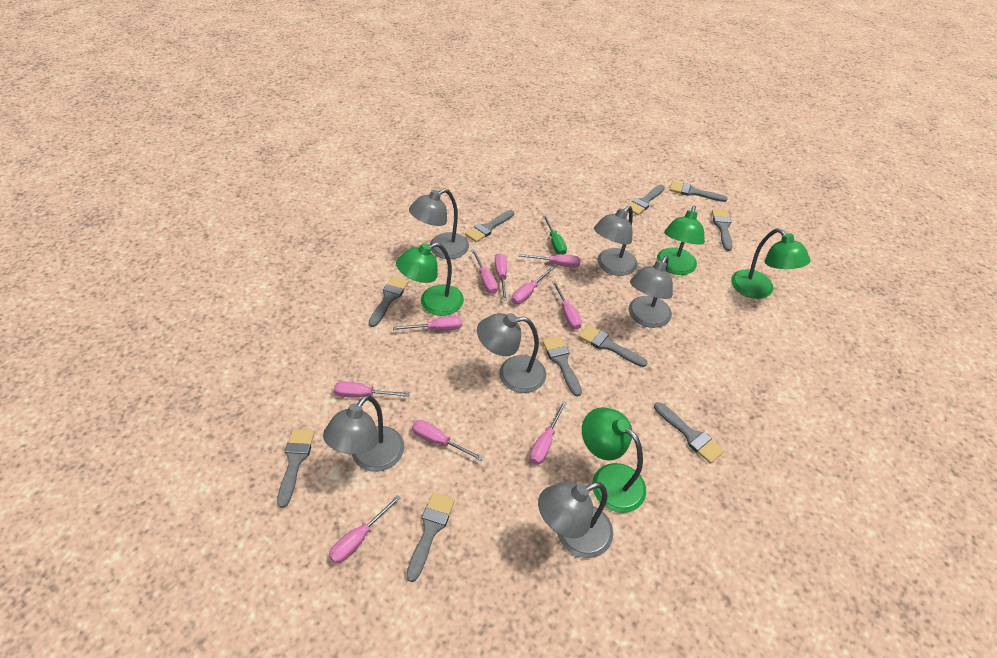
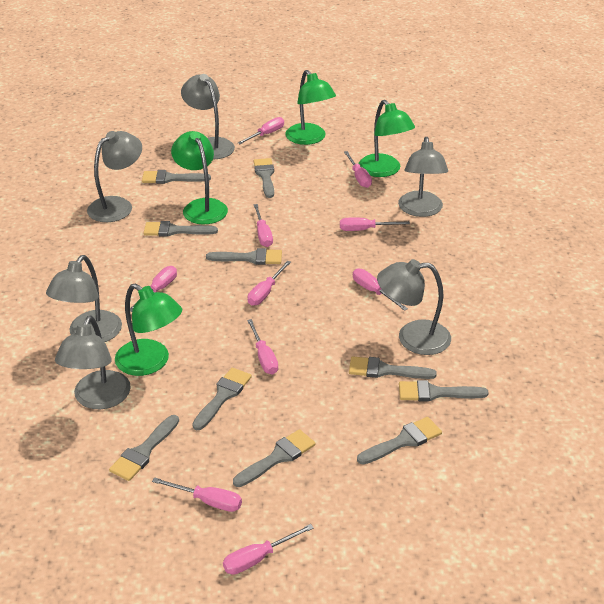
green screwdriver: 1 -> 0

